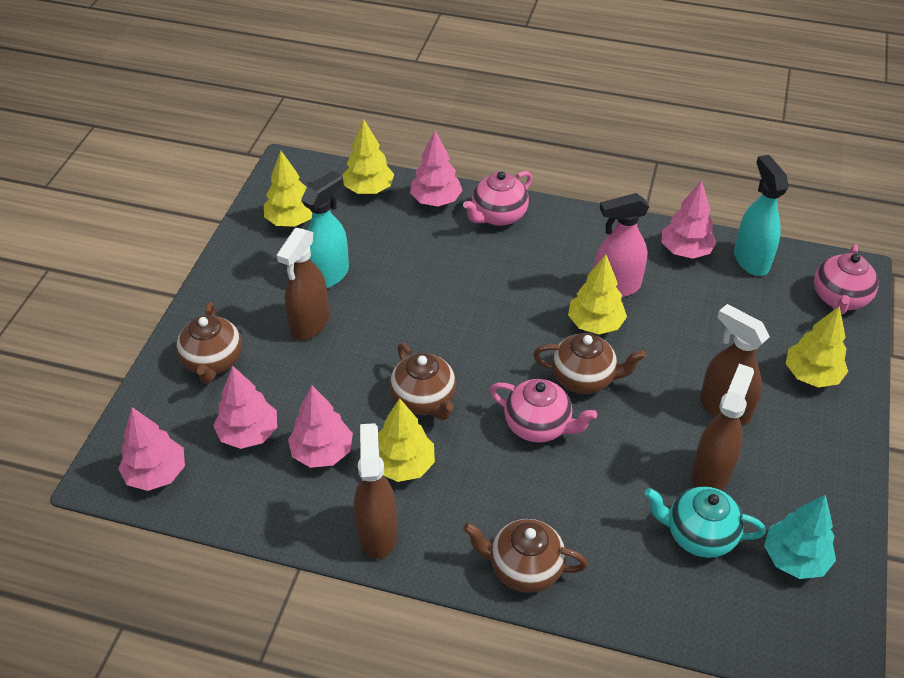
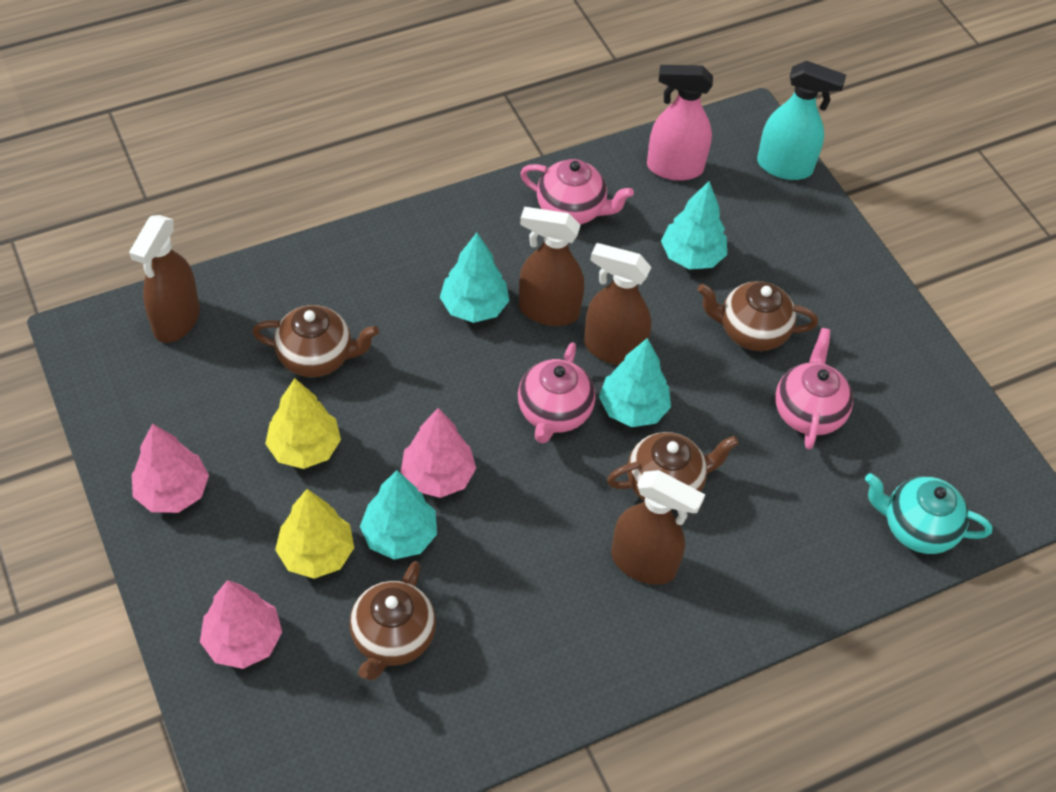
pink tree: 5 -> 3
turquoise spray bottle: 2 -> 1
turquoise tree: 1 -> 4
yellow tree: 5 -> 2

